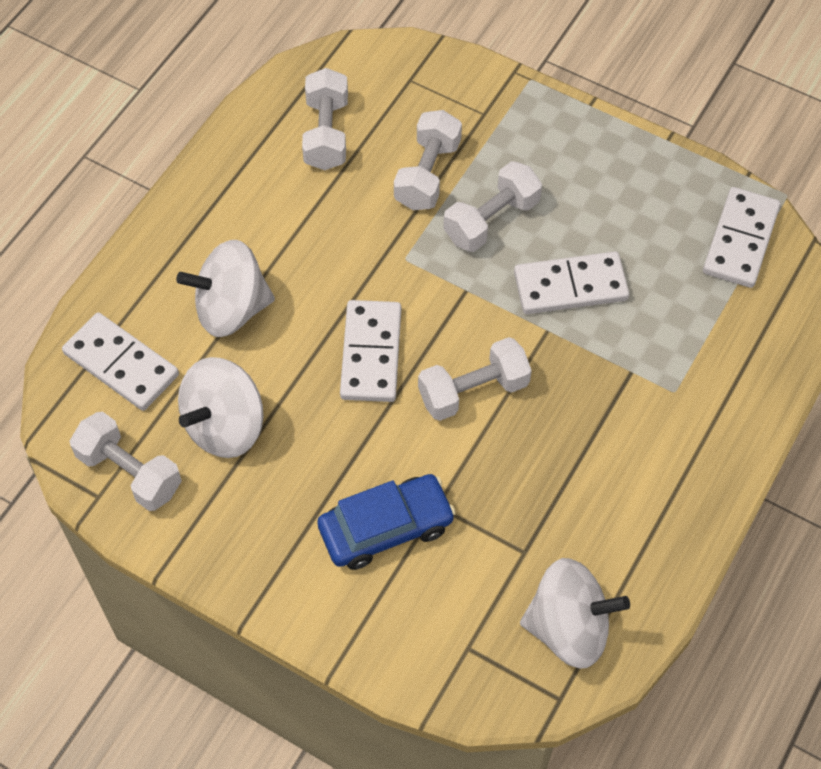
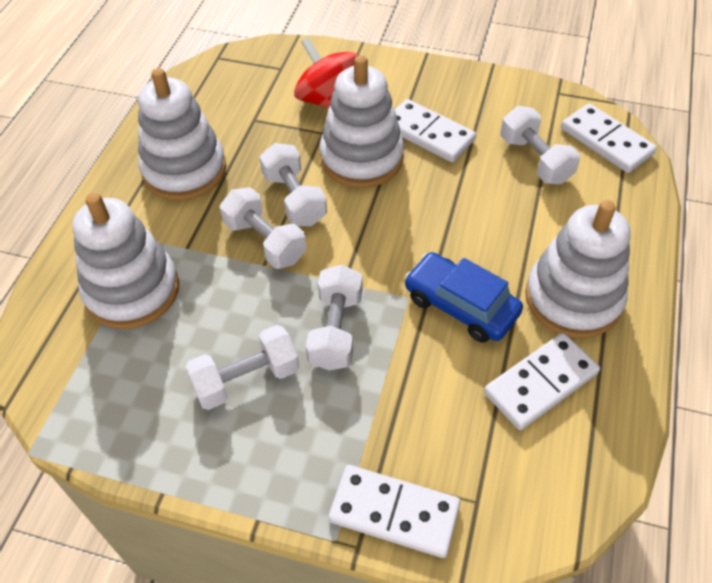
red spinning top: 0 -> 1
white spinning top: 3 -> 0
white stacking toy: 0 -> 4

